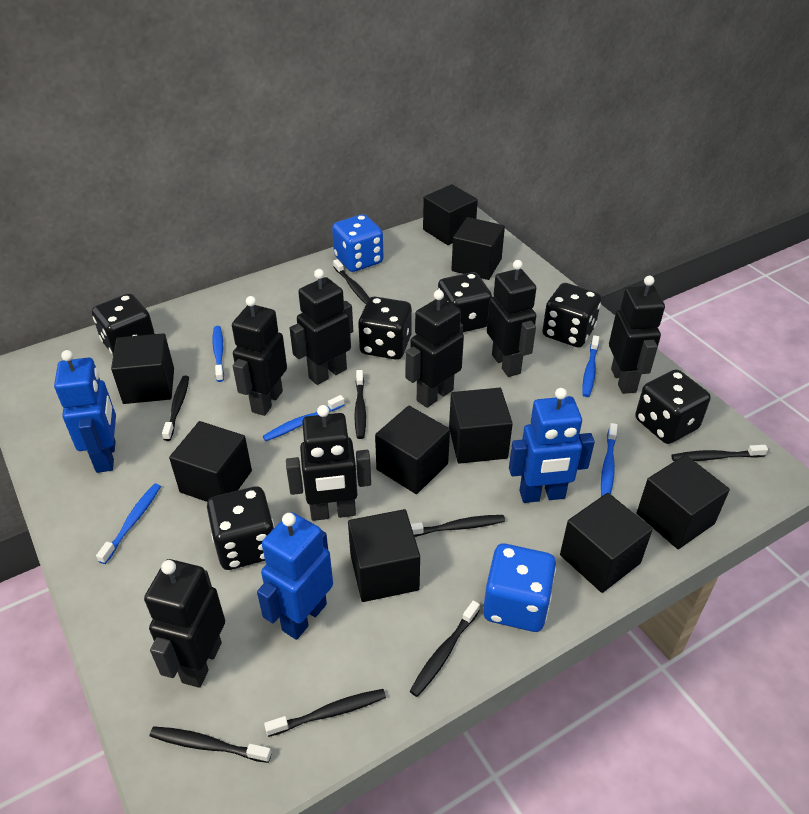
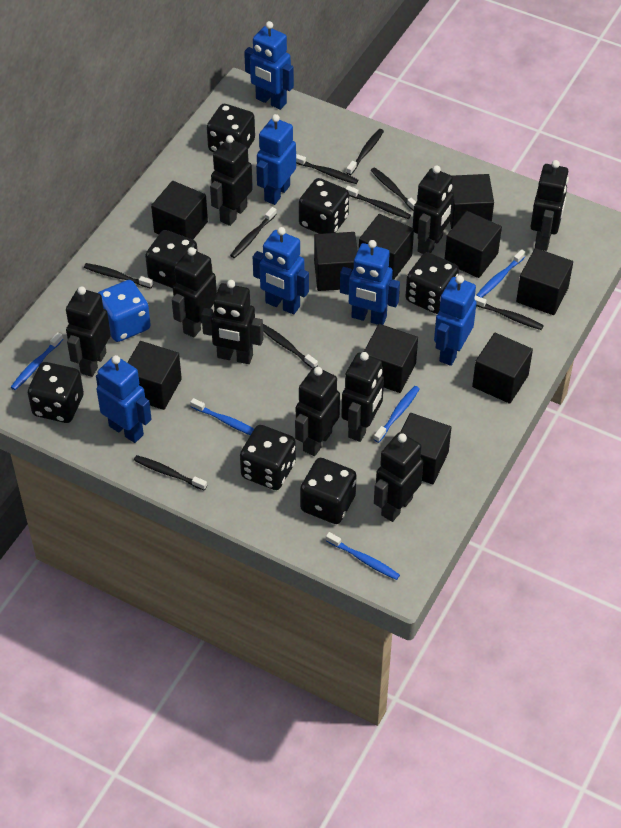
black cube: 9 -> 10
black dice: 6 -> 7
black robot: 7 -> 9
black toothbrush: 8 -> 9
blue dice: 2 -> 1
blue robot: 3 -> 6

